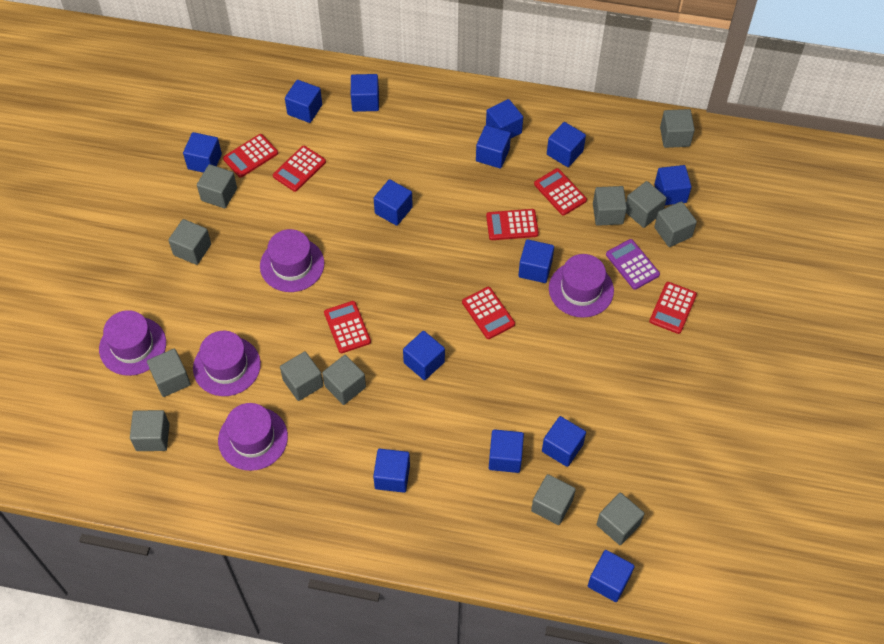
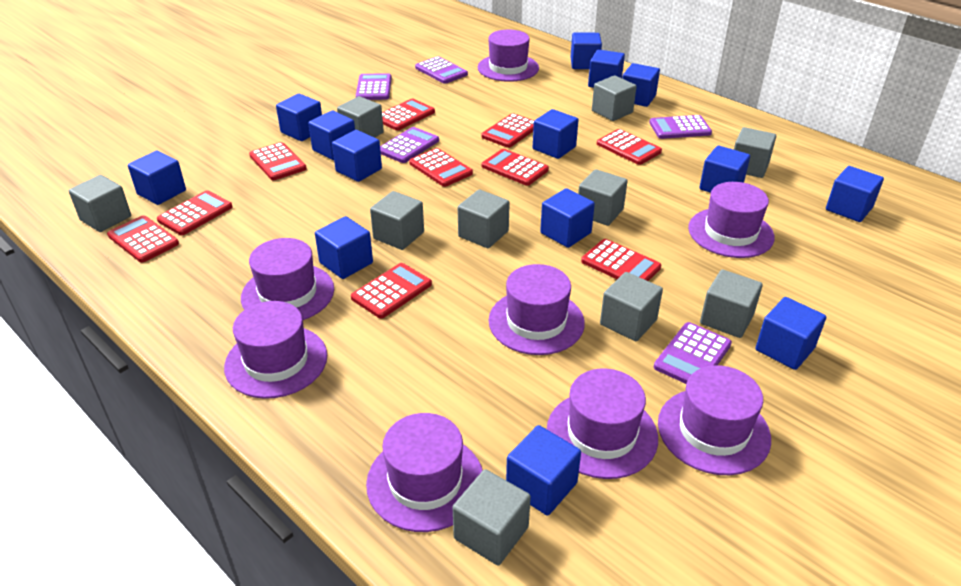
grey cube: 12 -> 10
purple calculator: 1 -> 5
purple hat: 5 -> 8
red calculator: 7 -> 10

